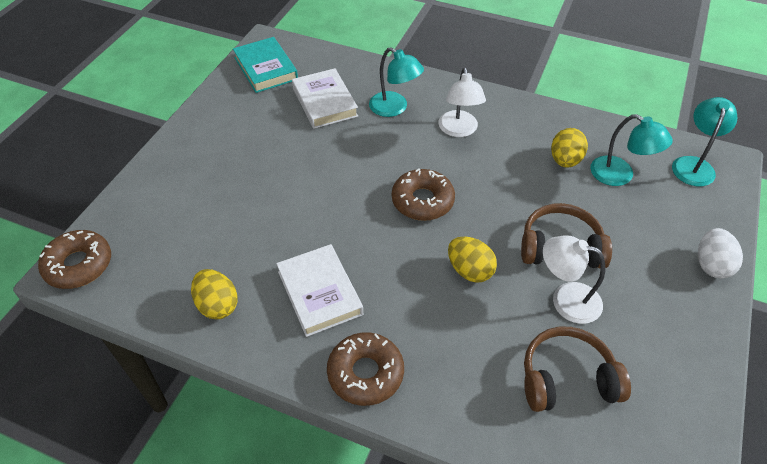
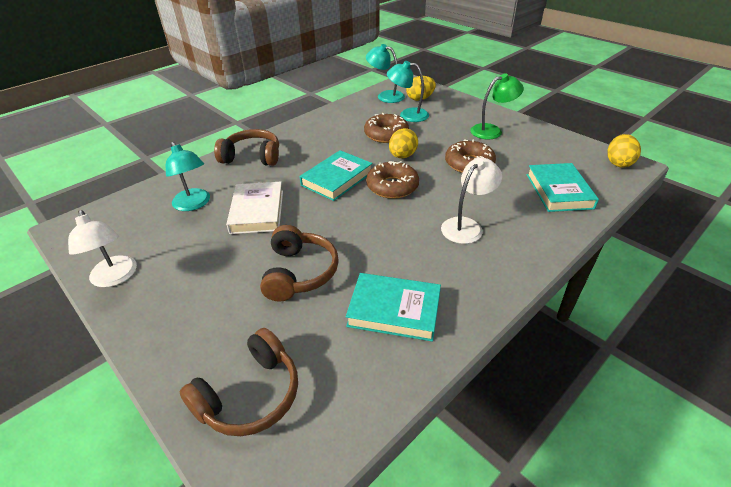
brown headphones: 2 -> 3
green lamp: 0 -> 1
turquoise book: 1 -> 3
white book: 2 -> 1
white egg: 1 -> 0

